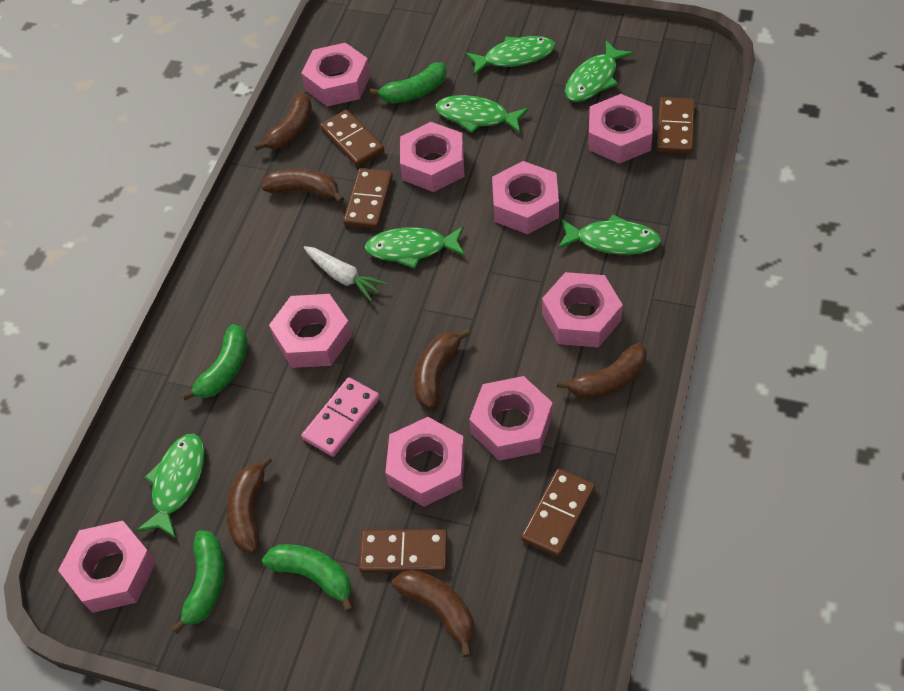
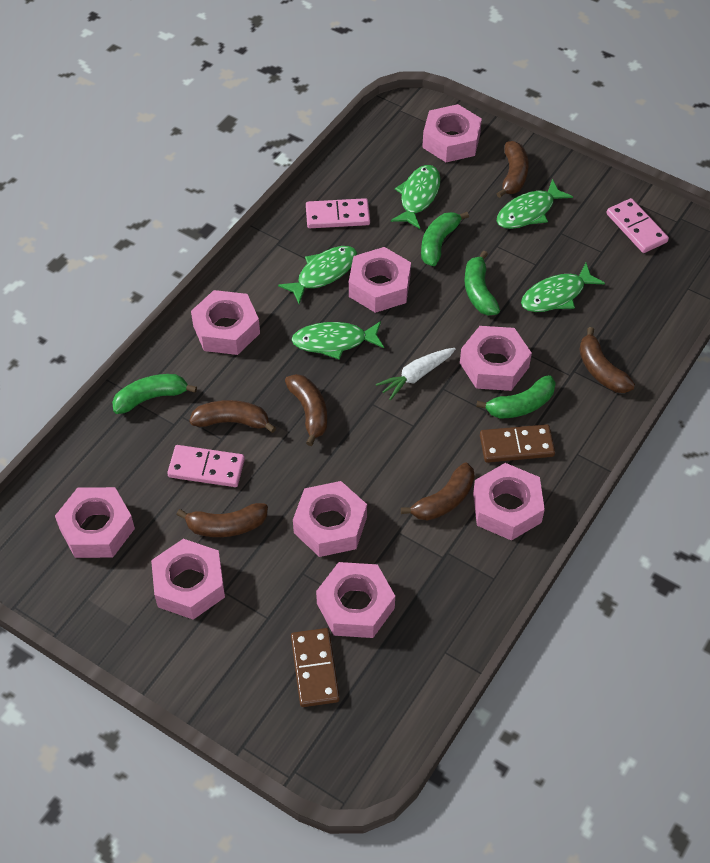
brown domino: 5 -> 2
green fish: 6 -> 5
pink domino: 1 -> 3

